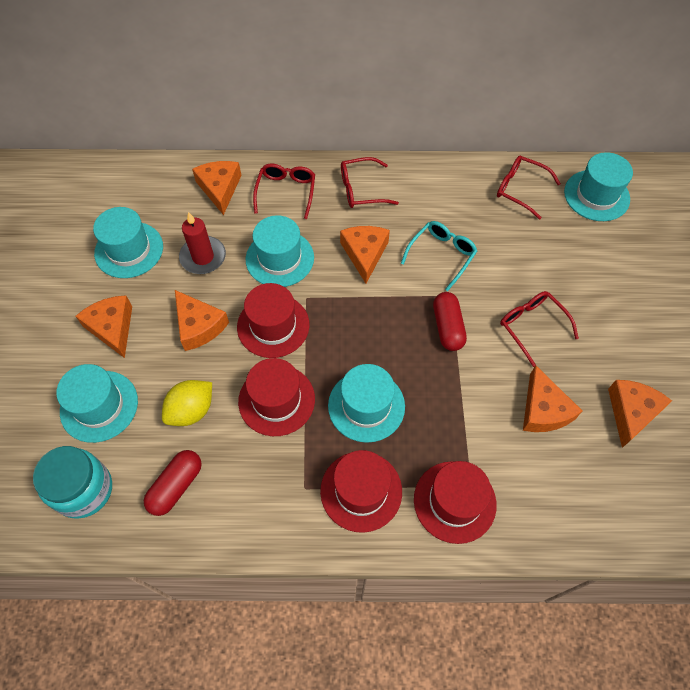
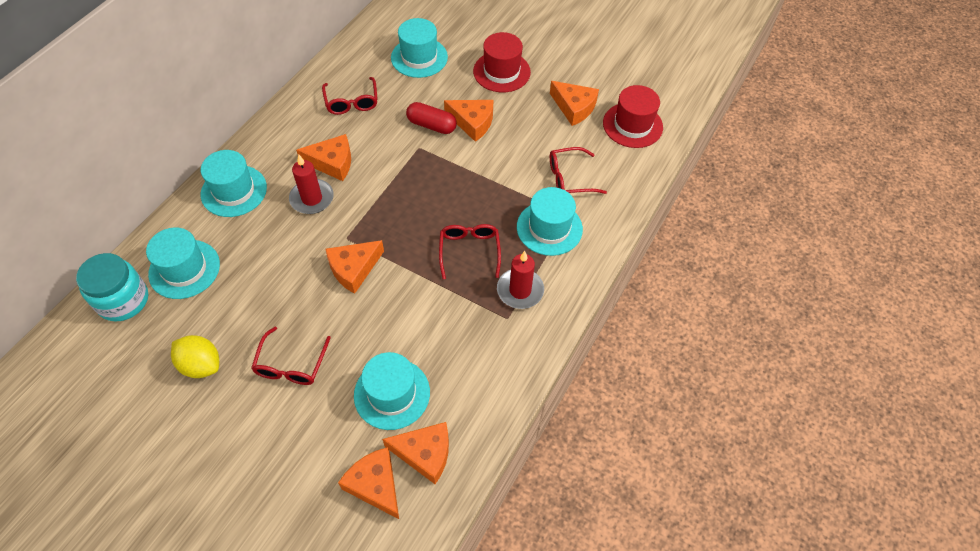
red candle: 1 -> 2
red capsule: 2 -> 1
red hat: 4 -> 2
turquoise glasses: 1 -> 0

